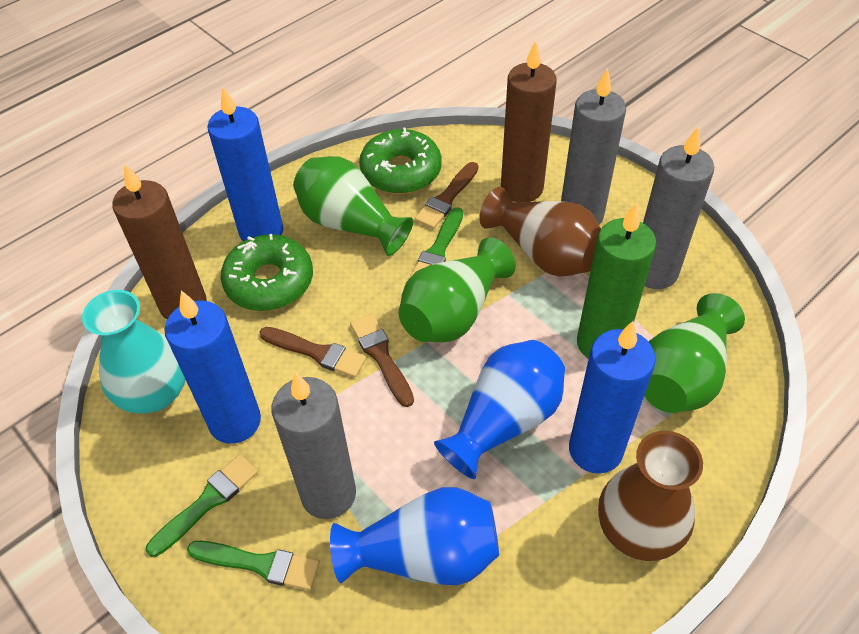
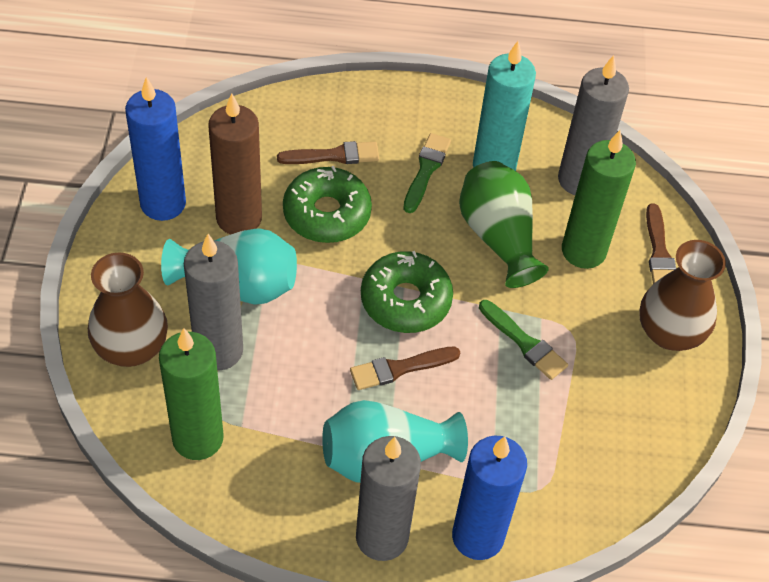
blue candle: 3 -> 2
blue vase: 2 -> 0
brown candle: 2 -> 1
green brush: 3 -> 2
green candle: 1 -> 2
green vase: 3 -> 1
turquoise candle: 0 -> 1
turquoise vase: 1 -> 2

